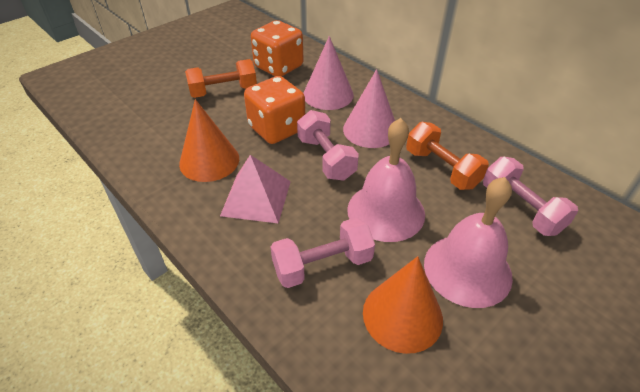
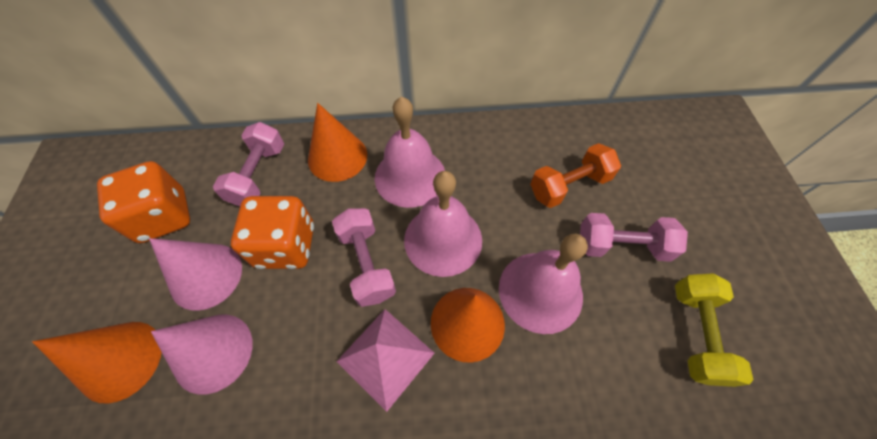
orange cone: 2 -> 3
orange dumbbell: 2 -> 1
pink bell: 2 -> 3
yellow dumbbell: 0 -> 1

